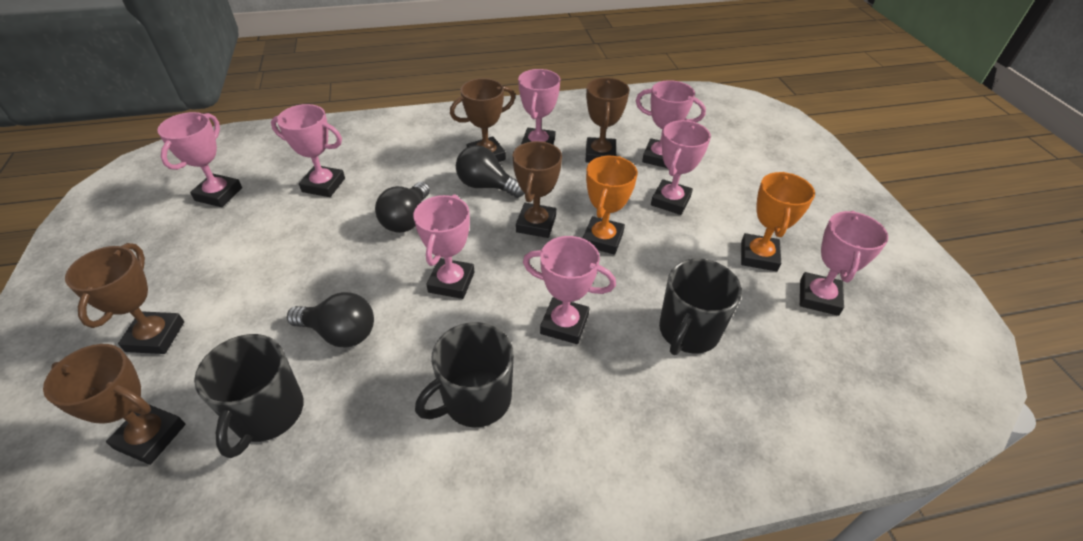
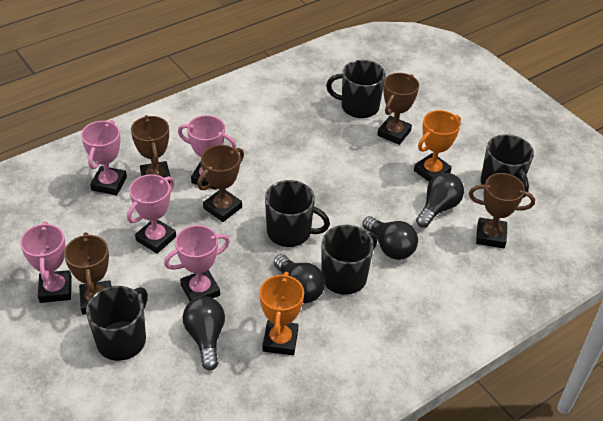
black light bulb: 3 -> 4
black mug: 3 -> 5
pink trophy: 8 -> 5

